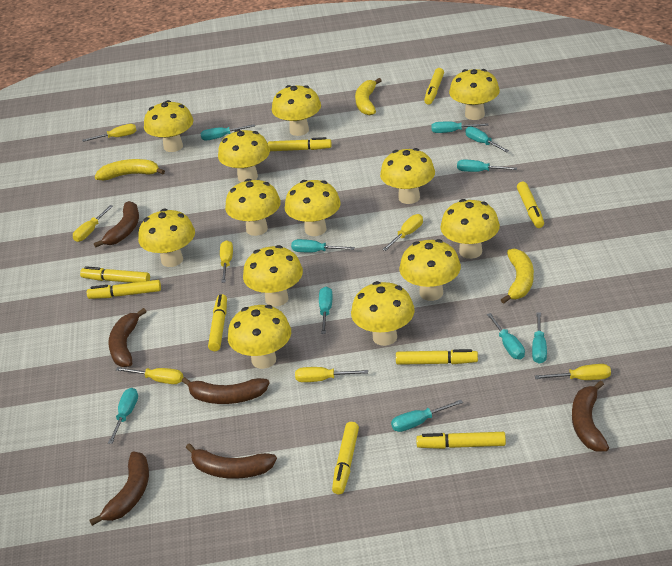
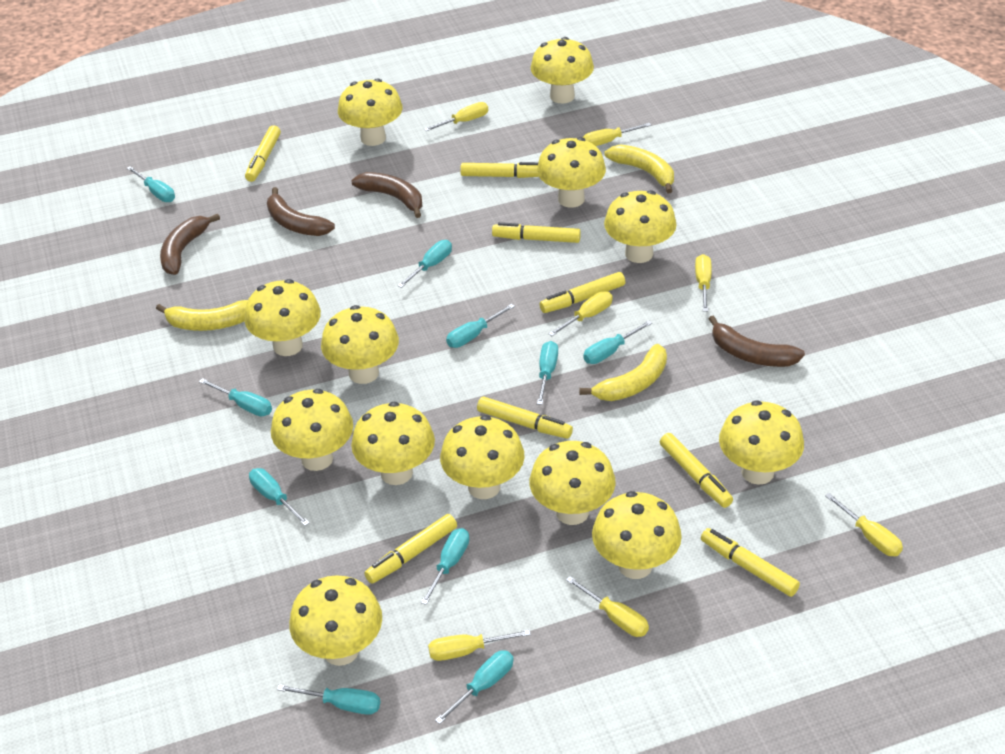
brown banana: 6 -> 4
yellow marker: 9 -> 8

